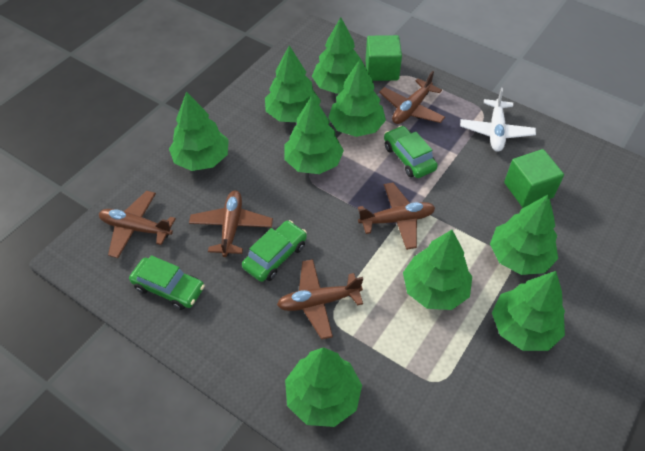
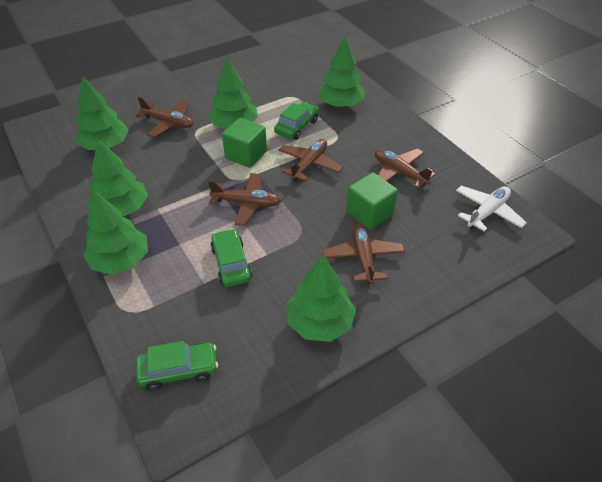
green tree: 9 -> 6

